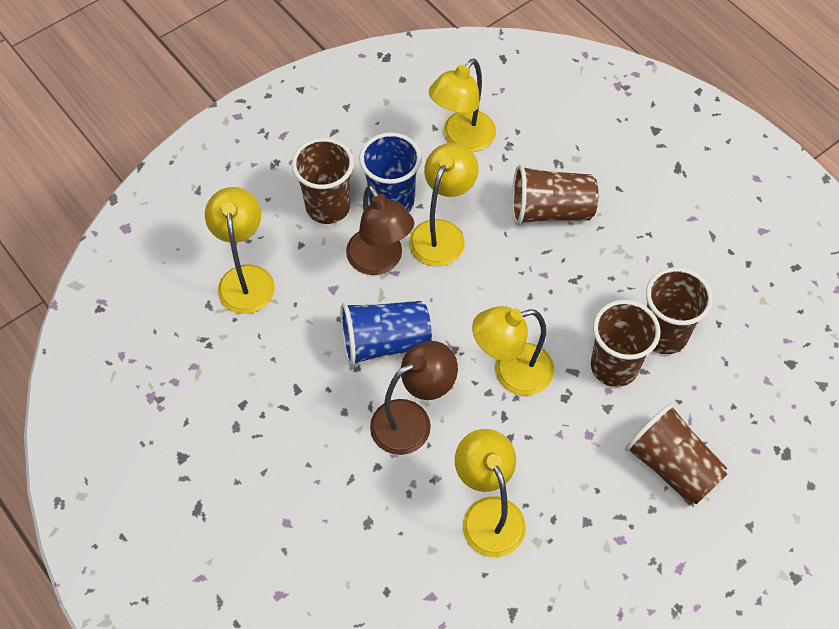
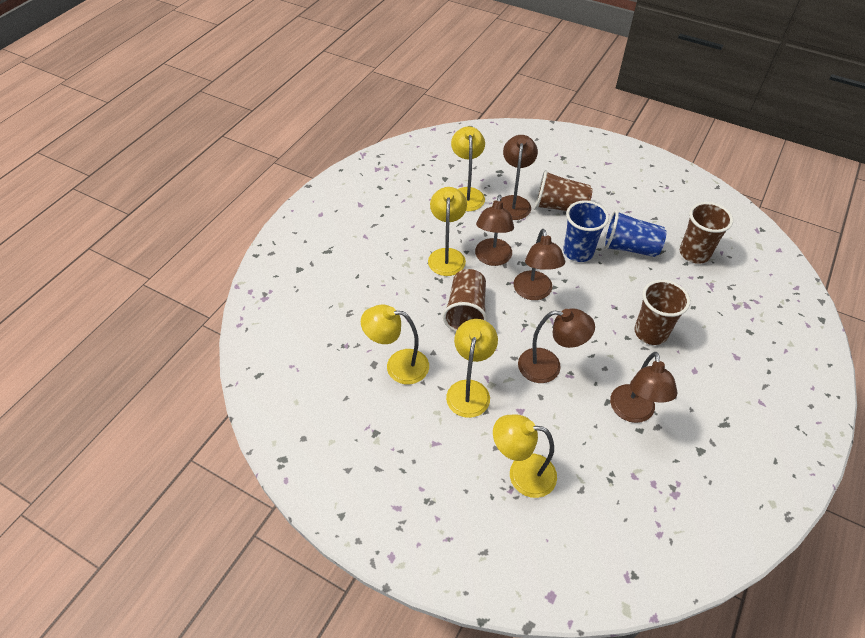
brown cup: 5 -> 4
brown lamp: 2 -> 5

